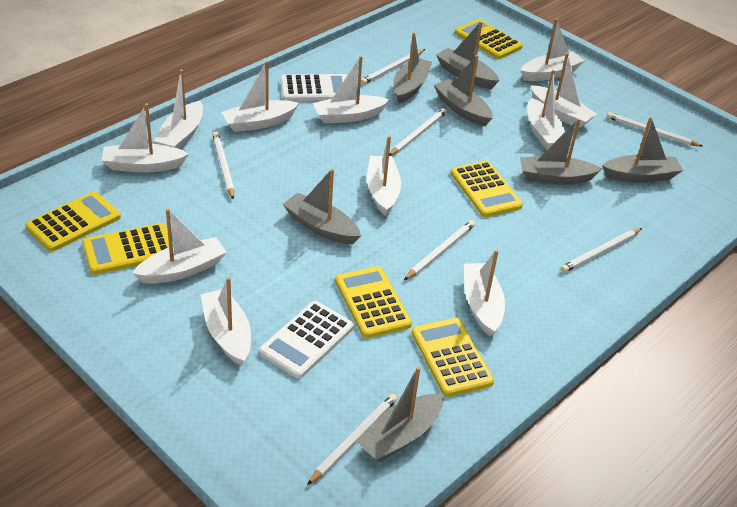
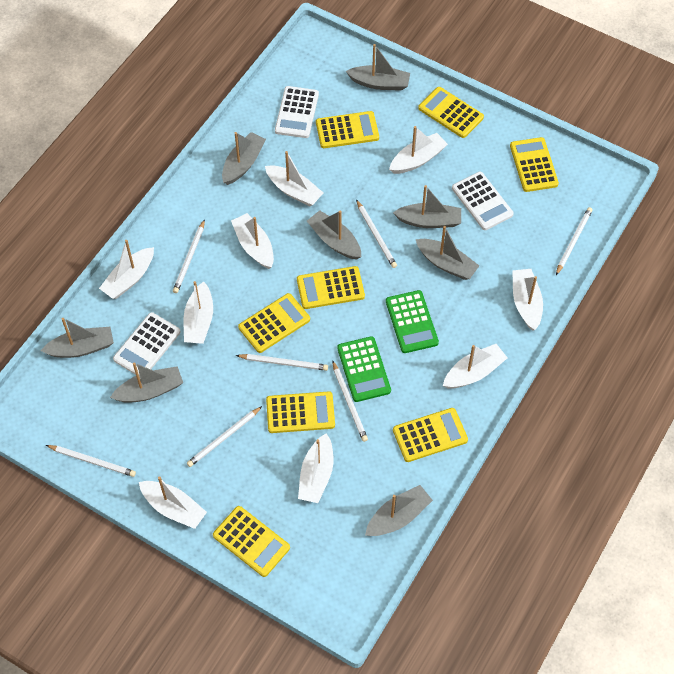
green calculator: 0 -> 2
grey boat: 7 -> 8
white boat: 11 -> 9
white calculator: 2 -> 3
yellow calculator: 6 -> 8

